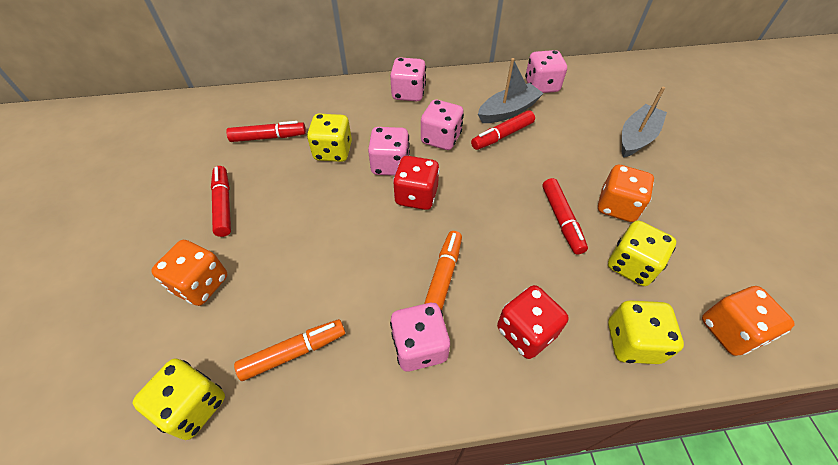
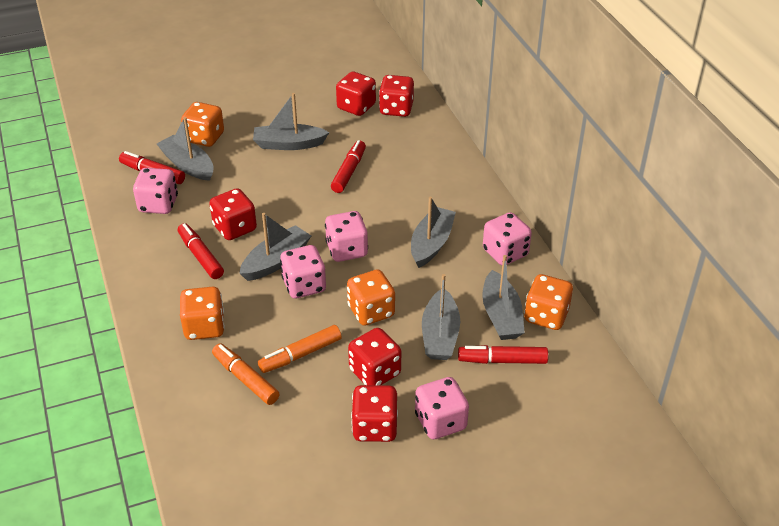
grey boat: 2 -> 6
orange dice: 3 -> 4
red dice: 2 -> 5
yellow dice: 4 -> 0

